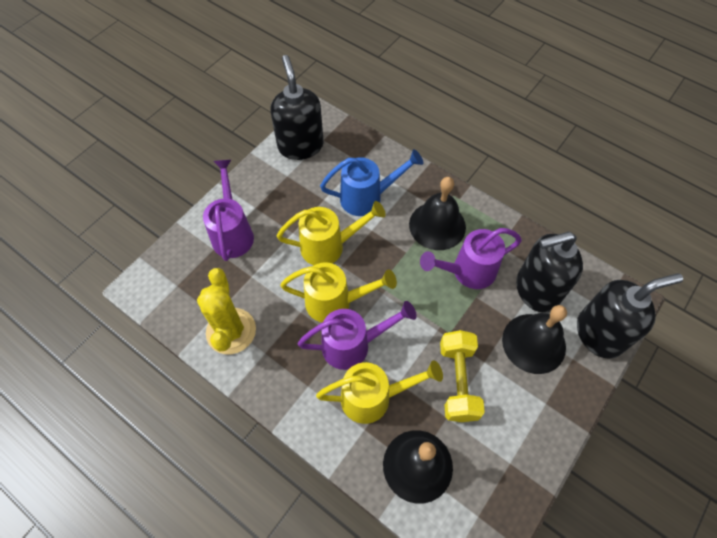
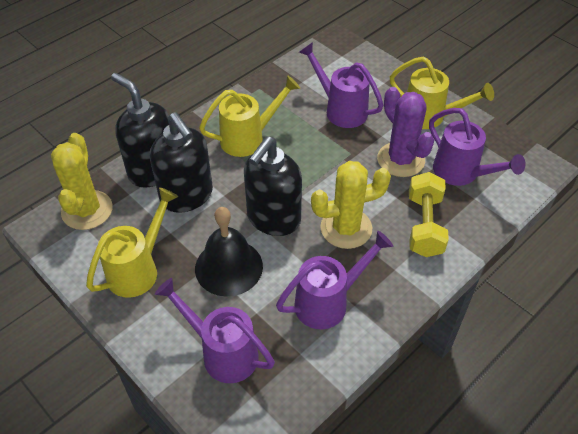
black bell: 3 -> 1
blue watering can: 1 -> 0
purple cactus: 0 -> 1
purple watering can: 3 -> 4
yellow cactus: 1 -> 2

